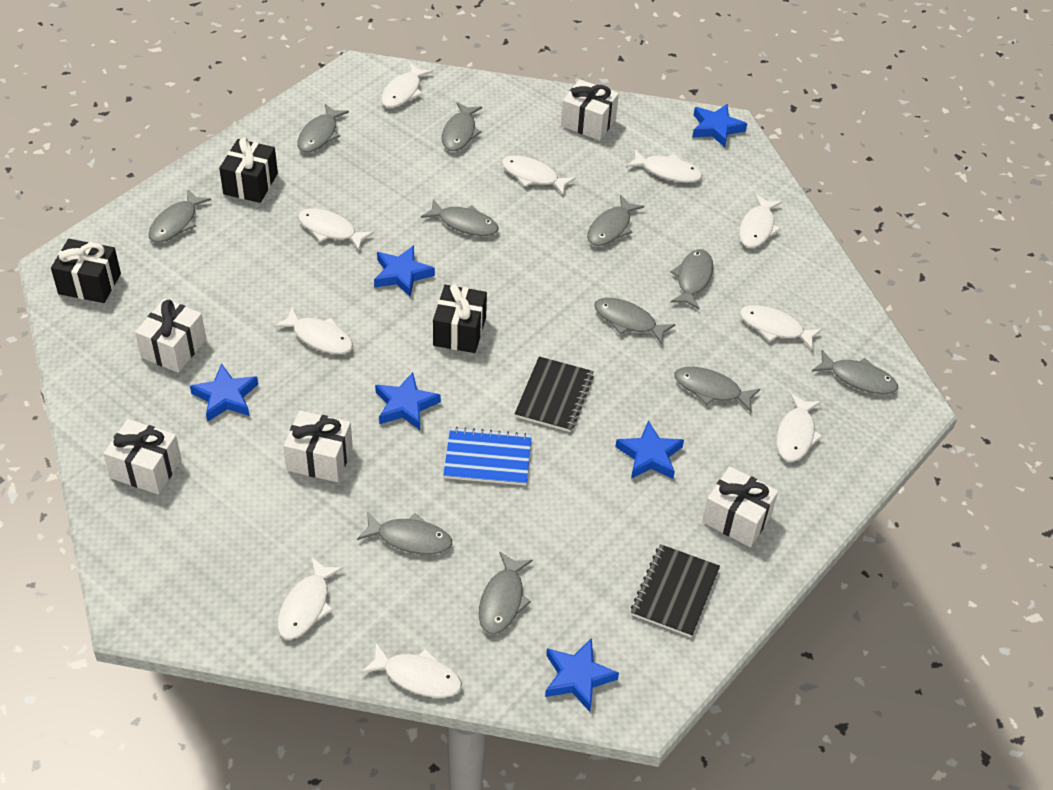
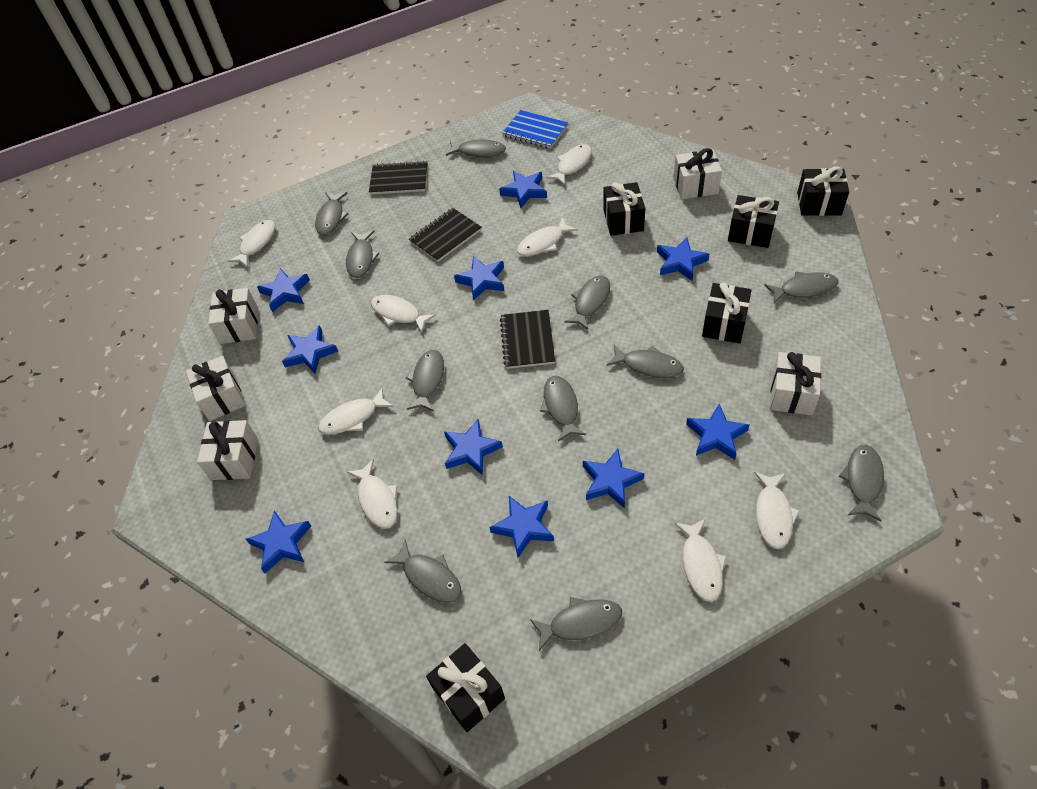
black gift: 3 -> 5
black notebook: 2 -> 3
blue star: 6 -> 10
white fish: 10 -> 8

